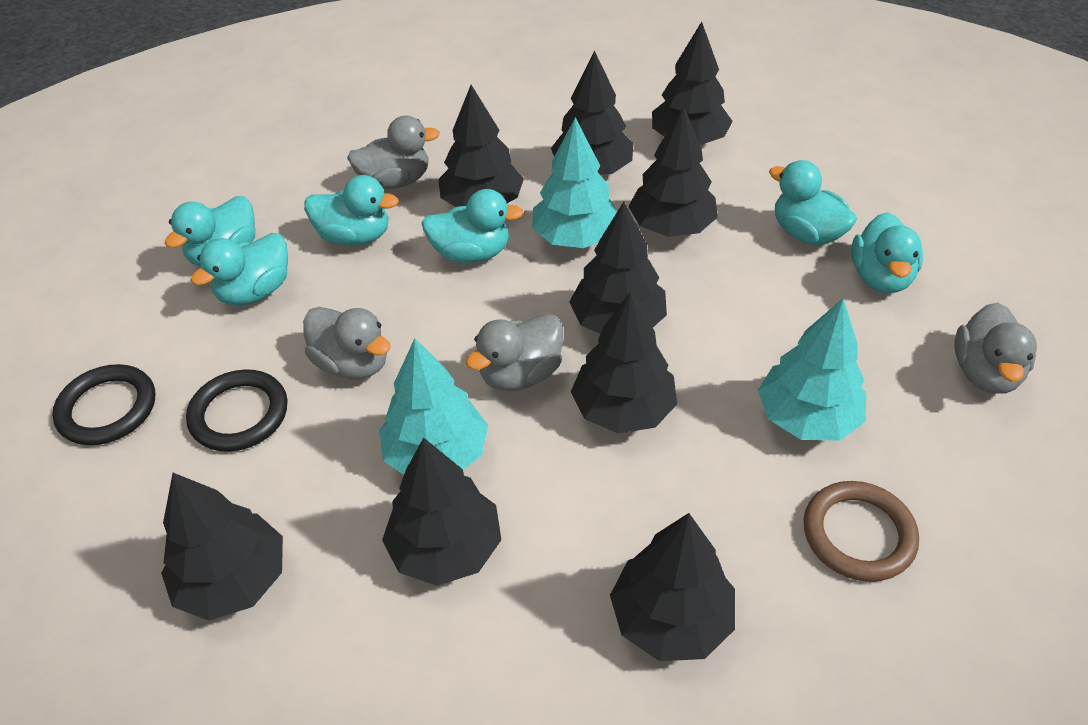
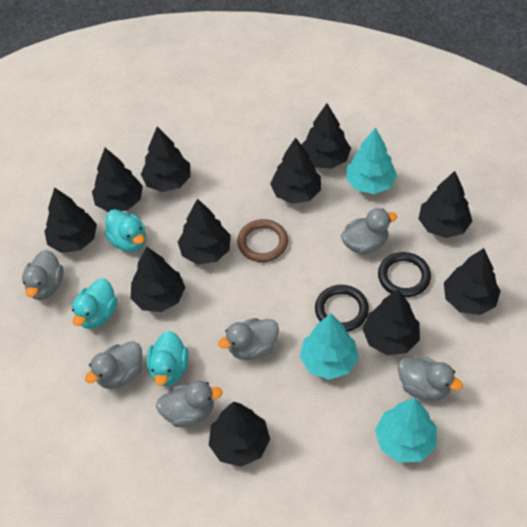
black tree: 9 -> 11
grey duck: 4 -> 6
turquoise duck: 6 -> 3

